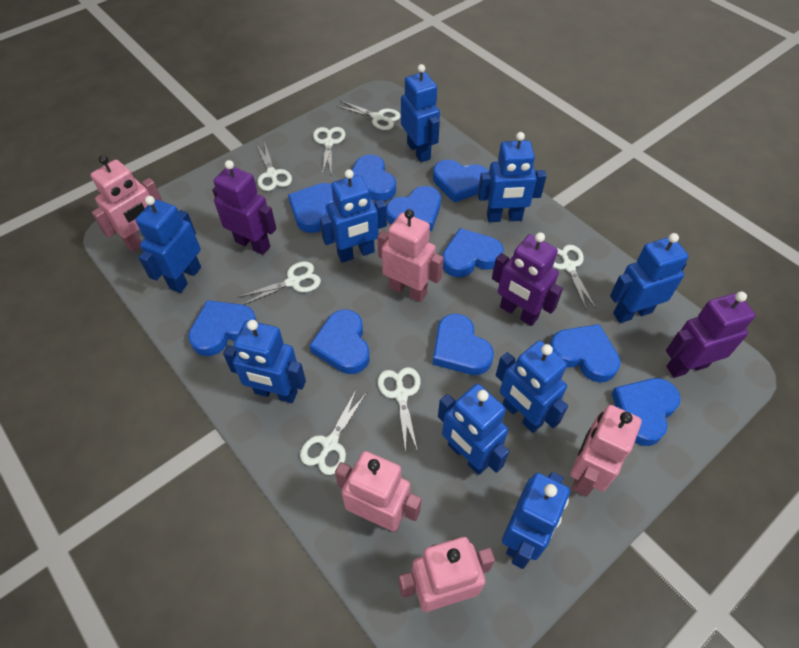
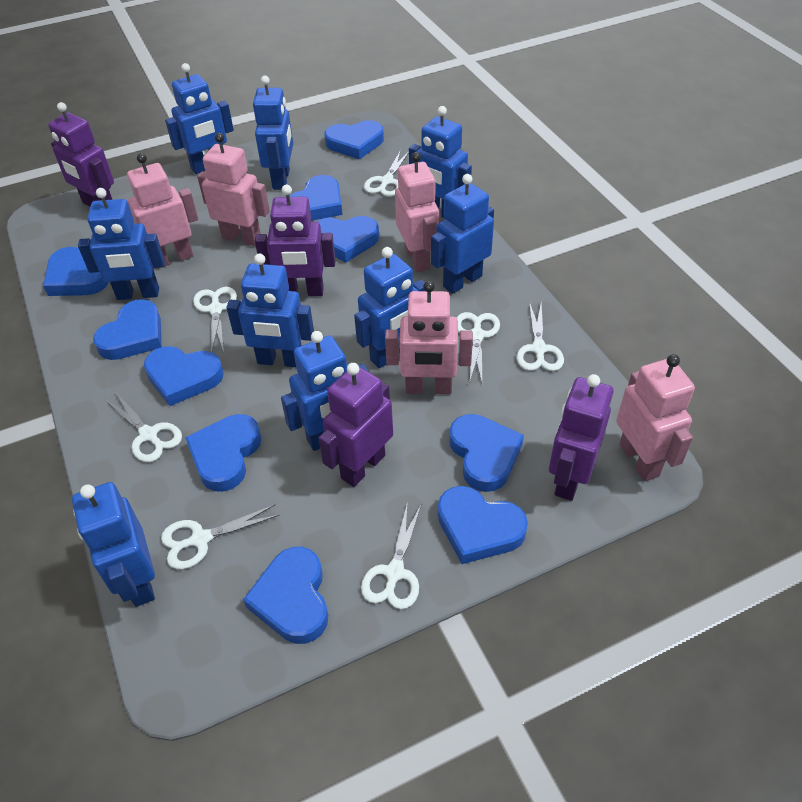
purple robot: 3 -> 4

